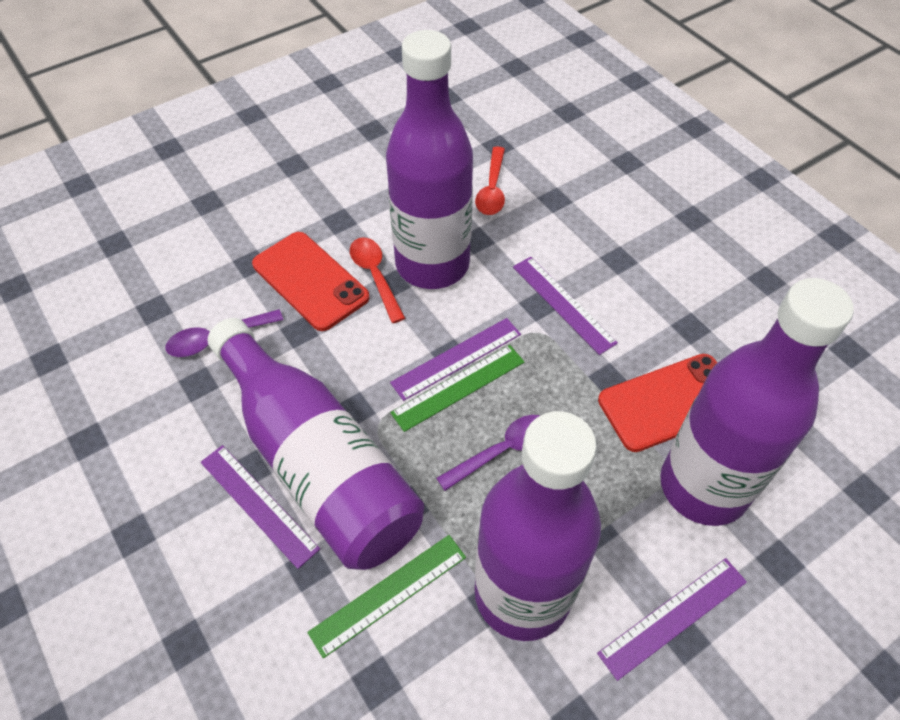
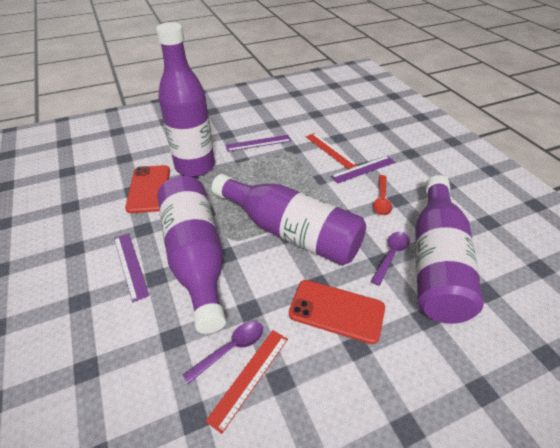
green ruler: 2 -> 0
purple ruler: 4 -> 3
red ruler: 0 -> 2
red spoon: 2 -> 1

